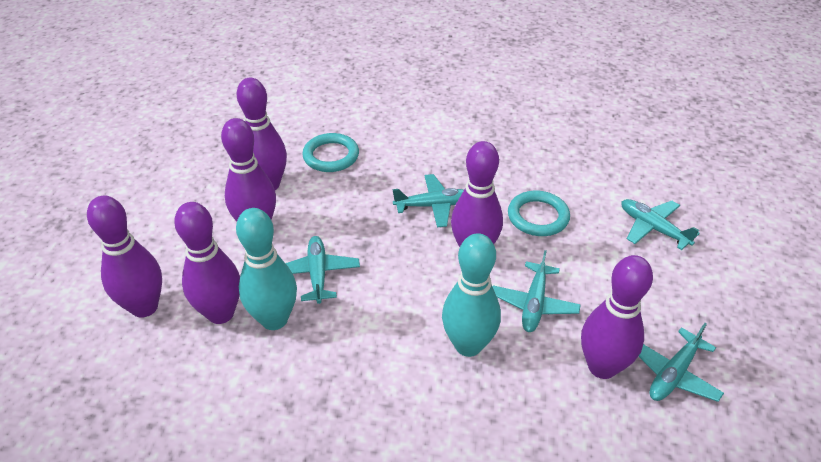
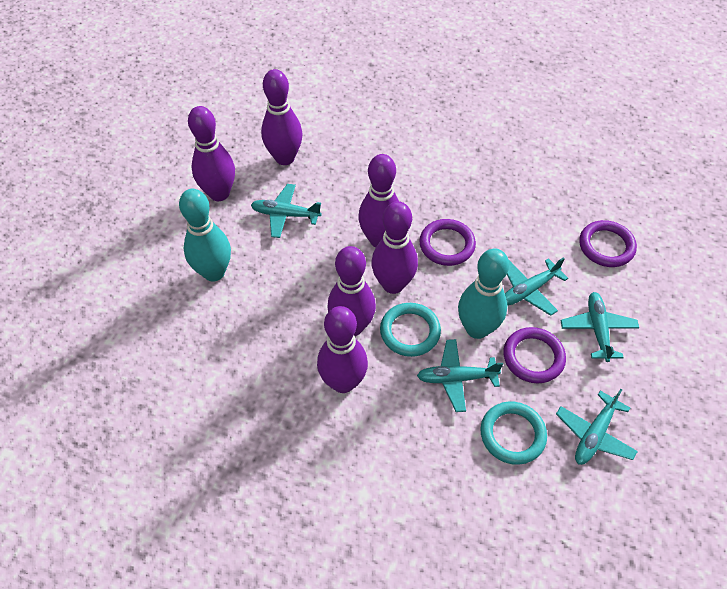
purple ring: 0 -> 3

